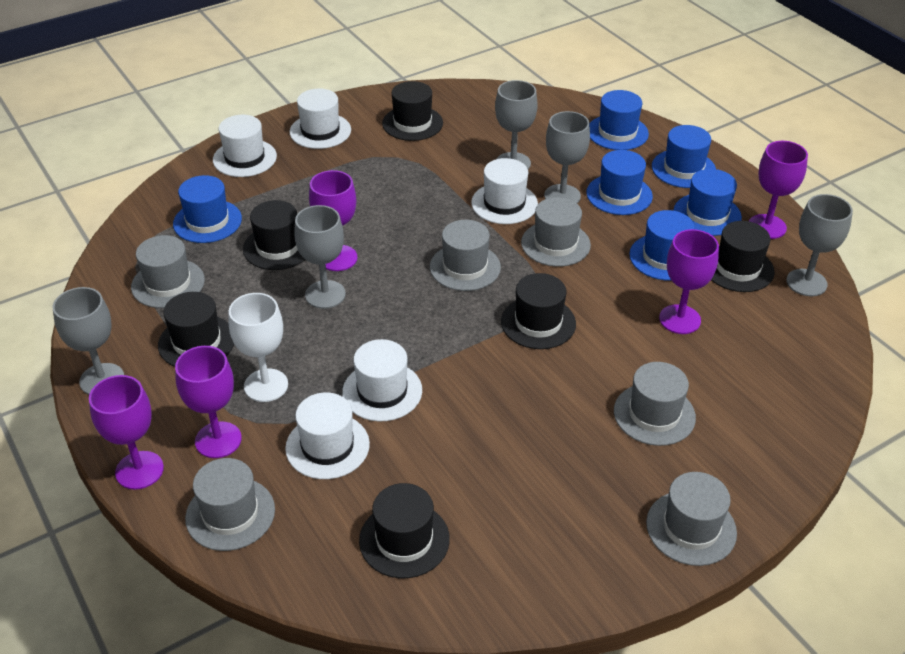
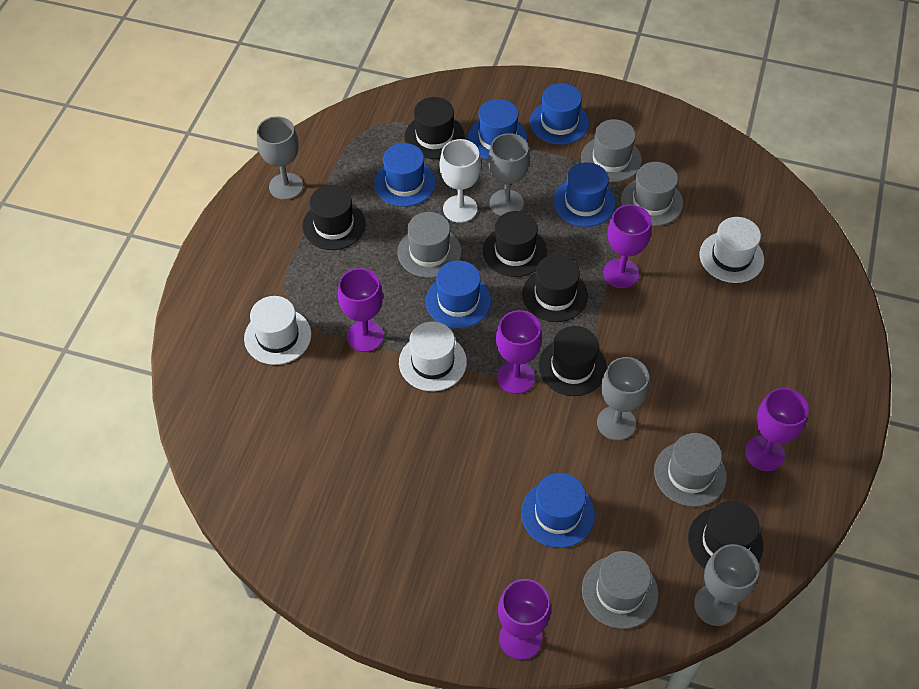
grey goblet: 5 -> 4
grey hat: 6 -> 5
white hat: 5 -> 3

